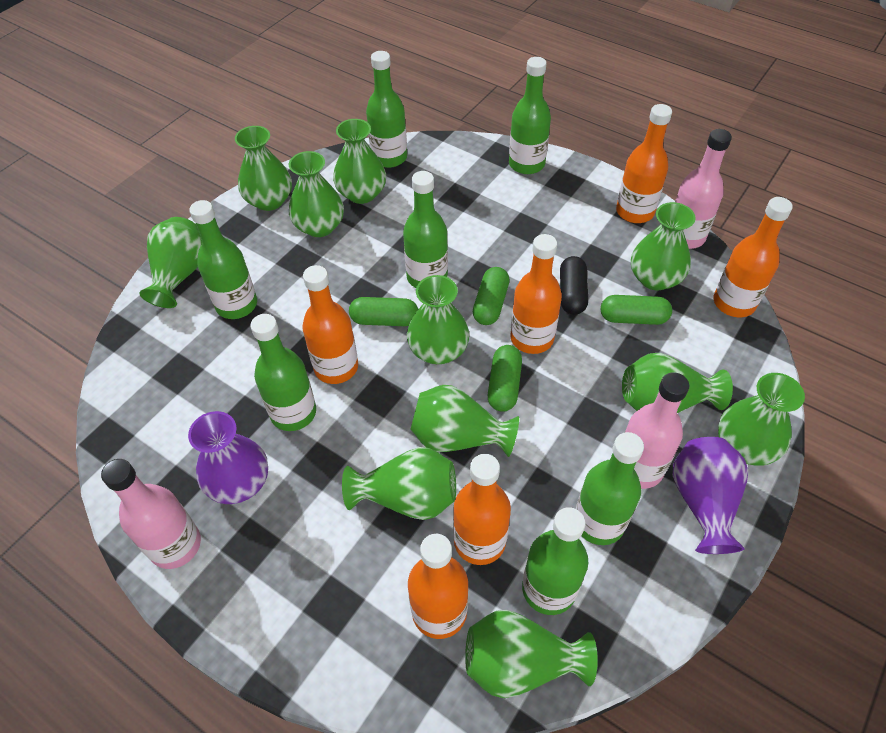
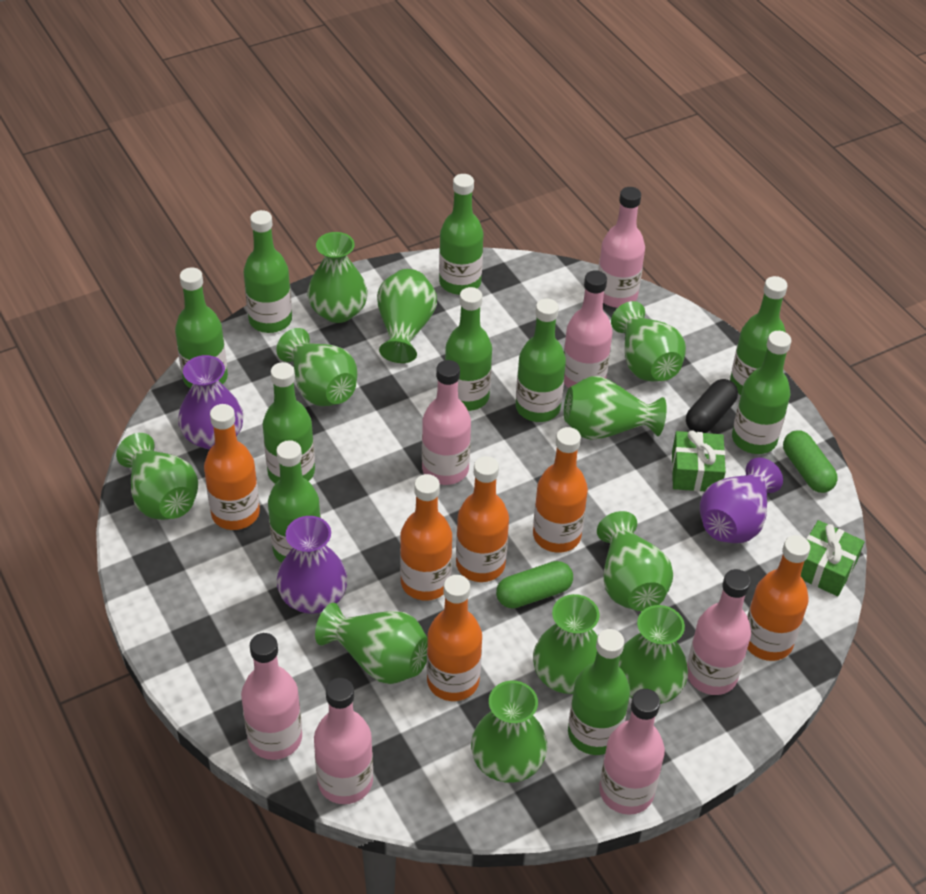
green bottle: 7 -> 10
green capsule: 4 -> 2
green gift: 0 -> 2
pink bottle: 3 -> 7
purple vase: 2 -> 3

